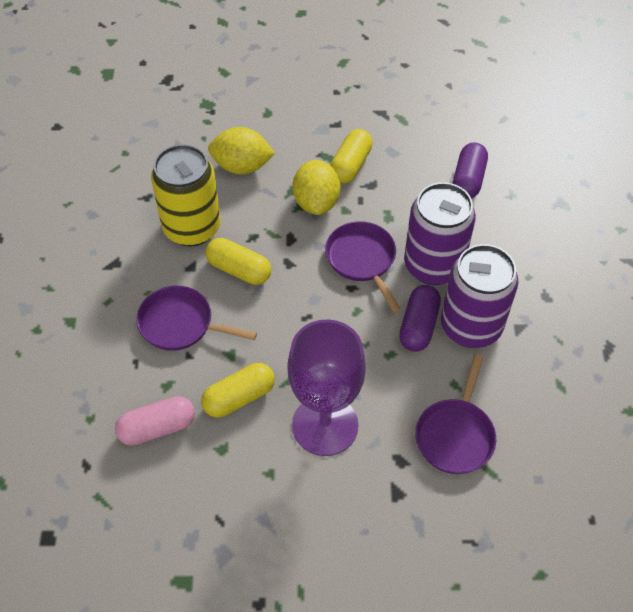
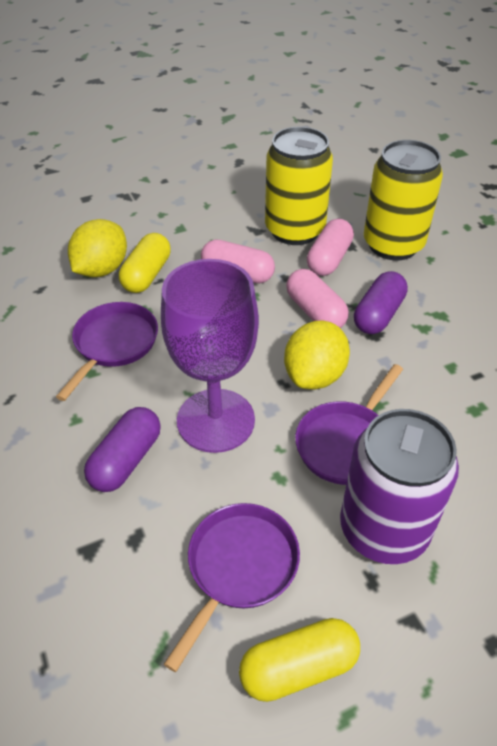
pink capsule: 1 -> 3
purple can: 2 -> 1
yellow can: 1 -> 2
yellow capsule: 3 -> 2

